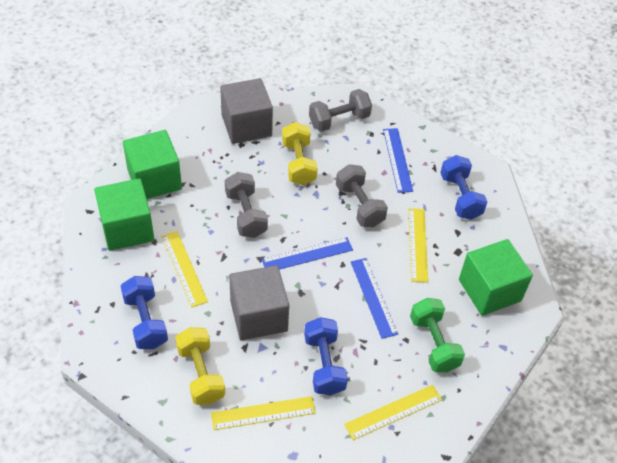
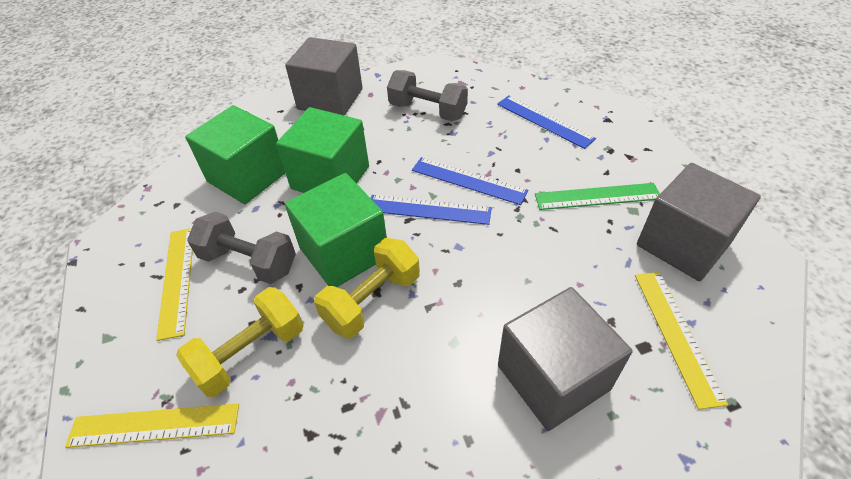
blue dumbbell: 3 -> 0
green dumbbell: 1 -> 0
green ruler: 0 -> 1
grey cube: 2 -> 3
grey dumbbell: 3 -> 2
yellow ruler: 4 -> 3

